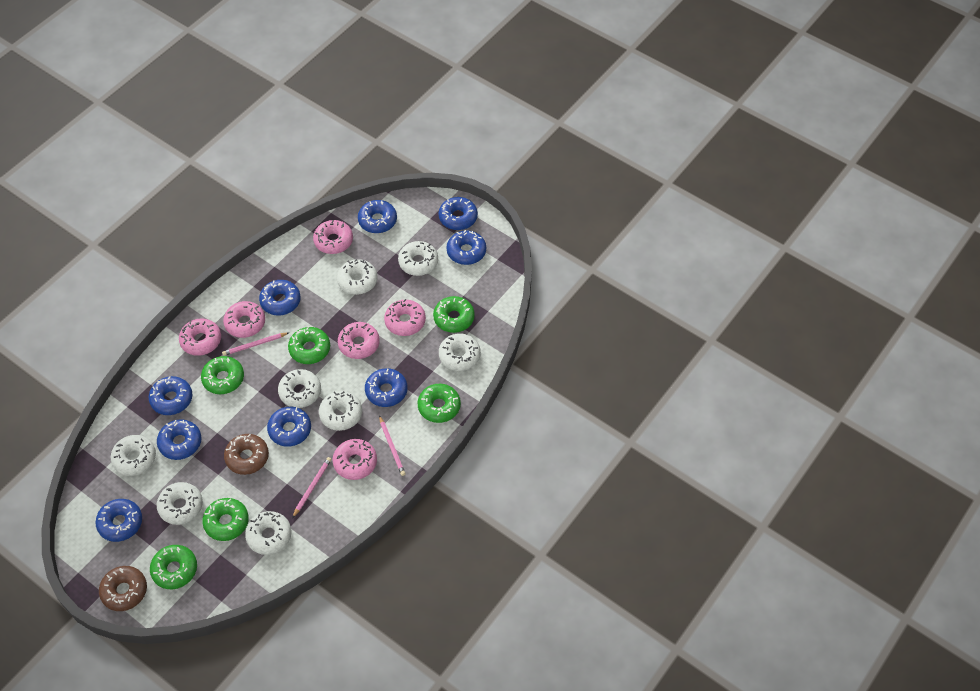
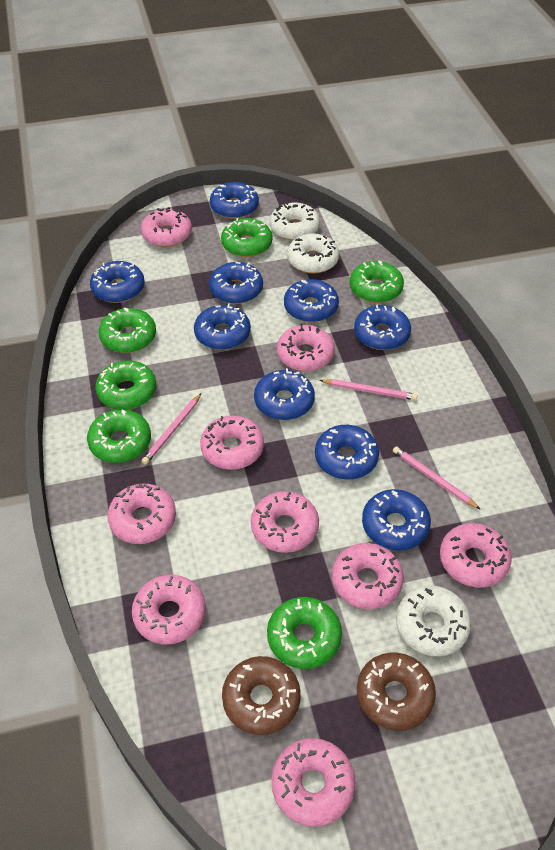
pink donut: 6 -> 9
white donut: 8 -> 3

